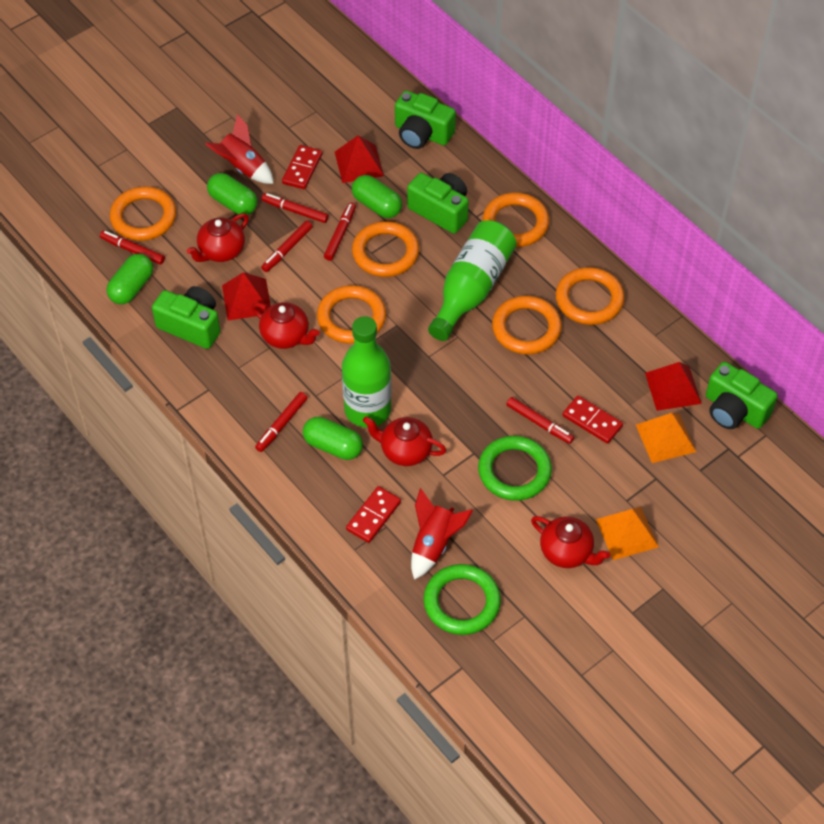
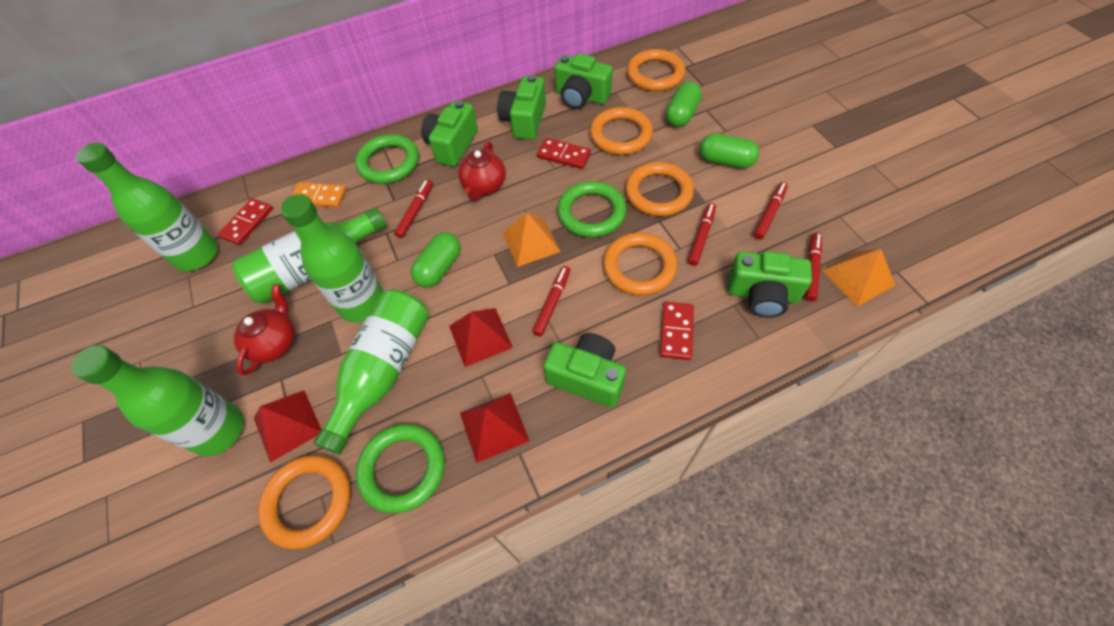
green bottle: 2 -> 5
green camera: 4 -> 5
green capsule: 4 -> 3
green ring: 2 -> 3
orange domino: 0 -> 1
orange ring: 6 -> 5
red marker: 6 -> 5
red rocket: 2 -> 0
red teapot: 4 -> 2

